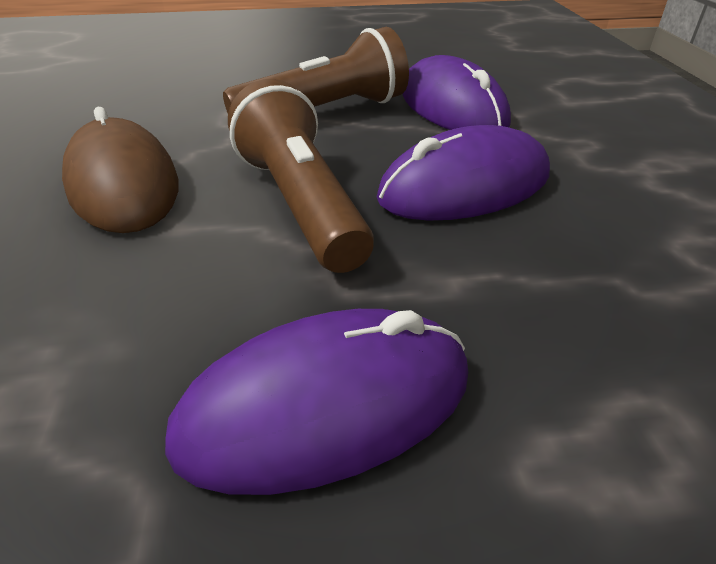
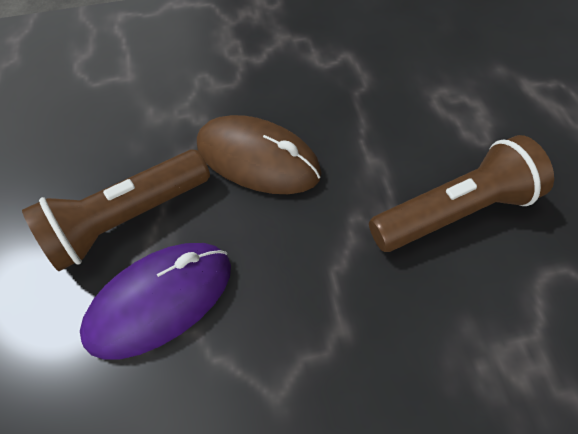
purple mouse: 3 -> 1

